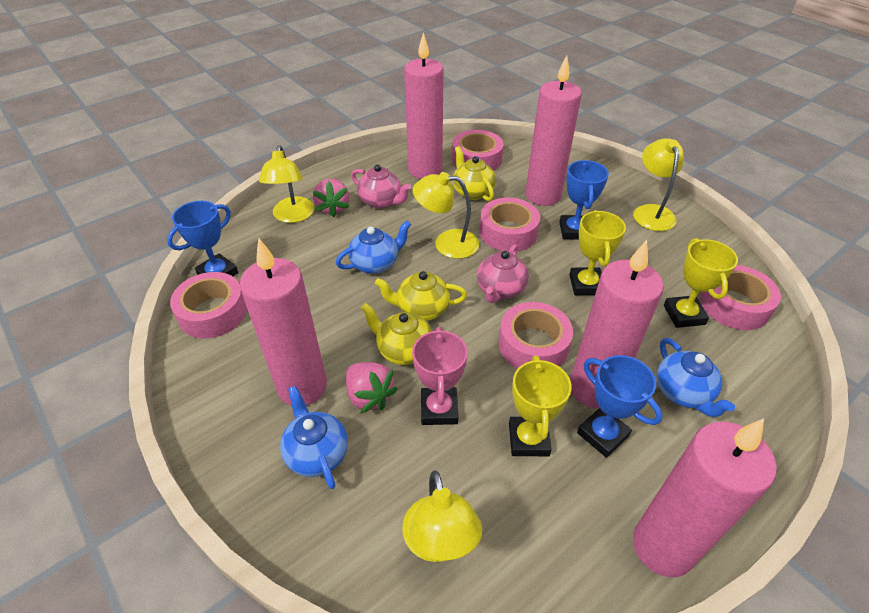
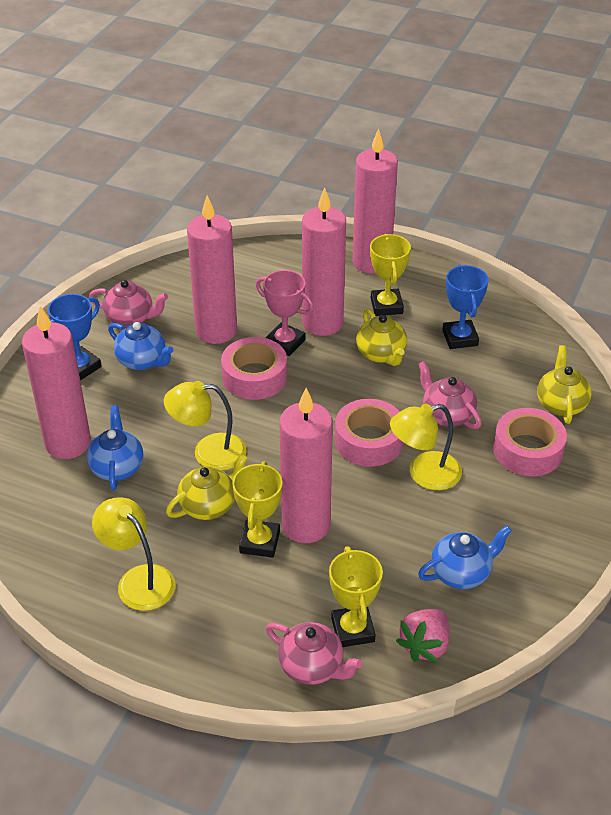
blue trophy: 3 -> 2
pink strawberry: 2 -> 1
pink tape: 5 -> 3
pink teapot: 2 -> 3
yellow lamp: 4 -> 3

